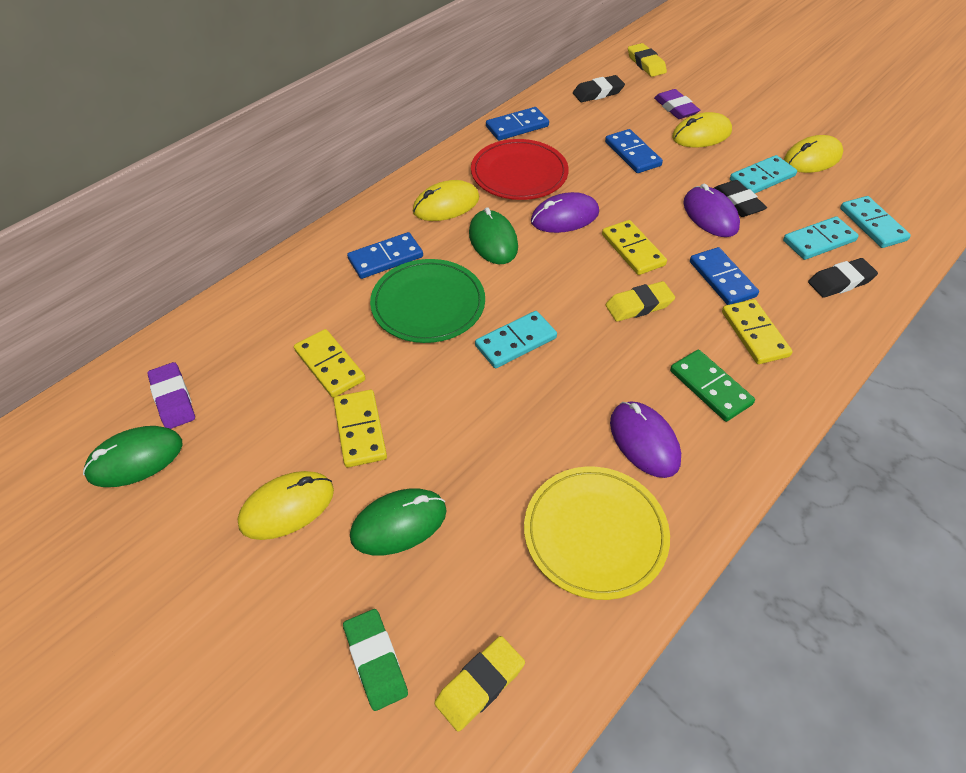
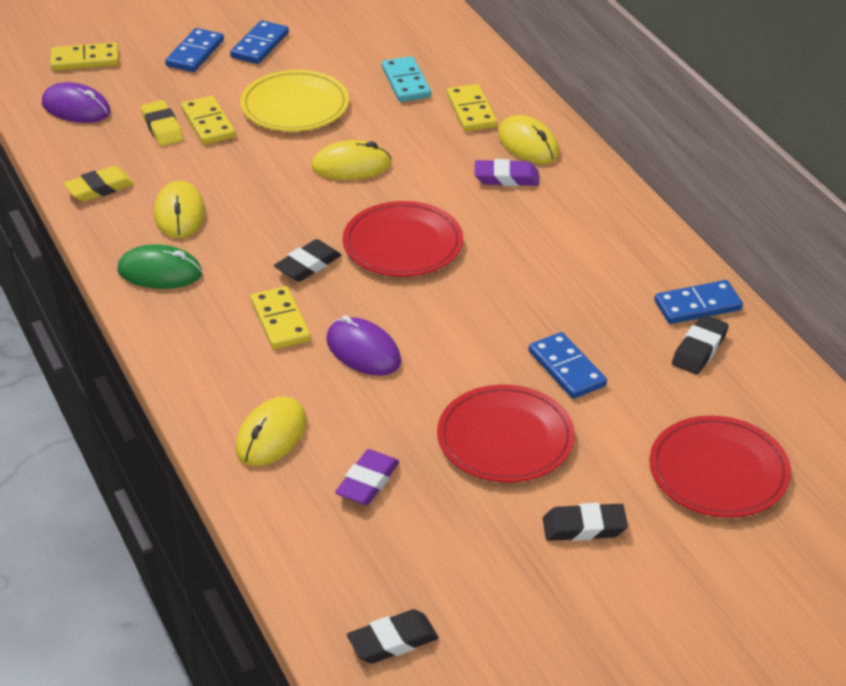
black eraser: 3 -> 4
green domino: 1 -> 0
green eraser: 1 -> 0
green mouse: 3 -> 1
green plate: 1 -> 0
purple mouse: 3 -> 2
red plate: 1 -> 3
turquoise domino: 4 -> 1
yellow eraser: 3 -> 2

